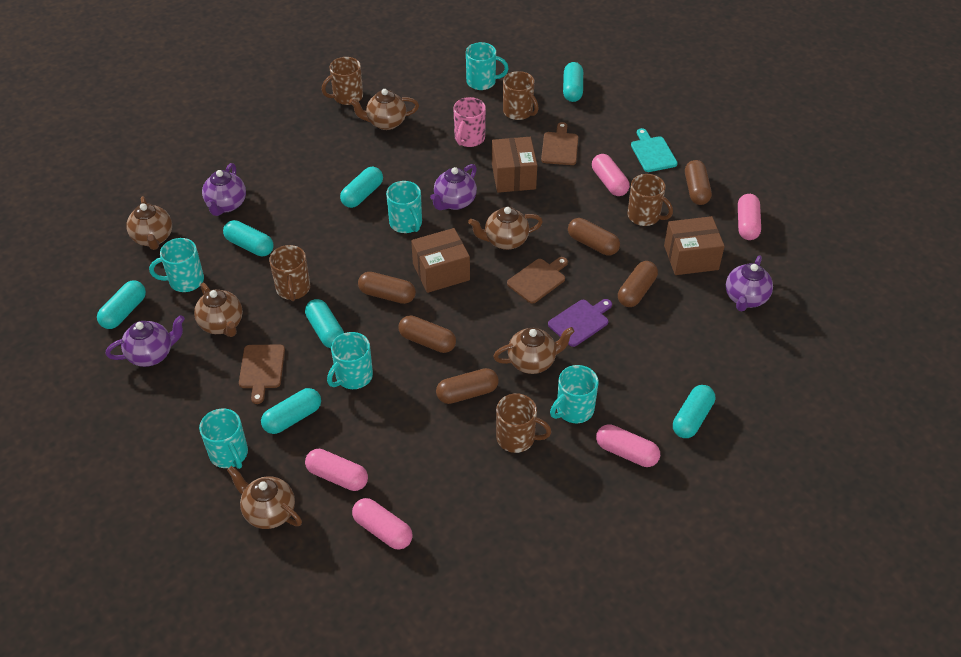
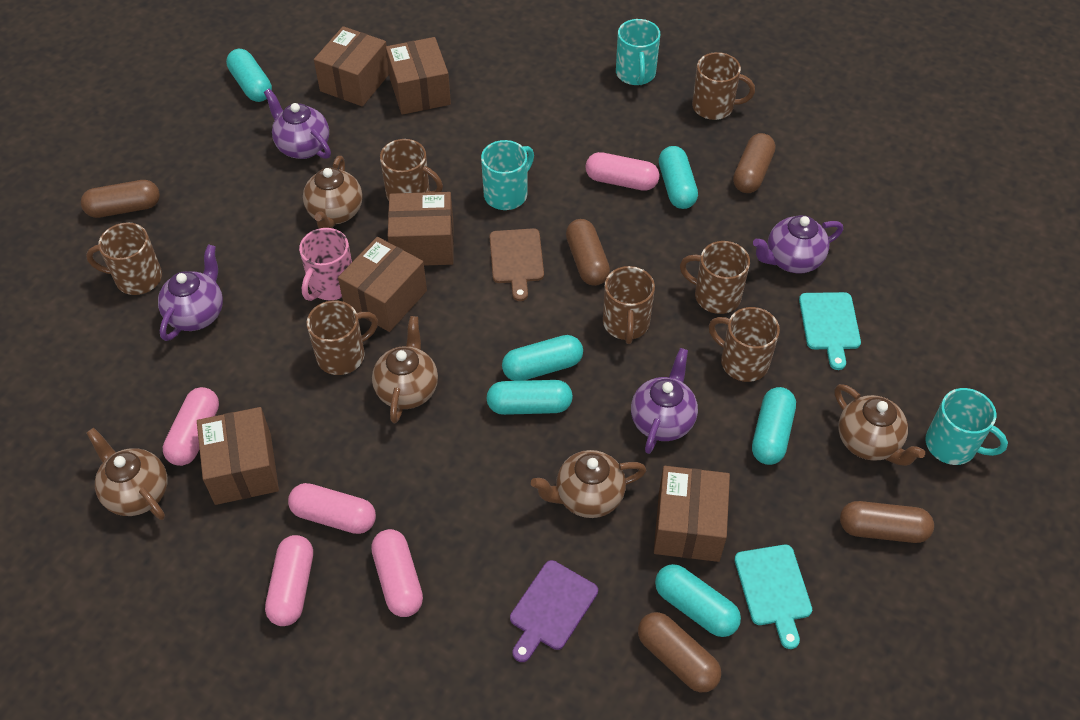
brown box: 3 -> 6
brown capsule: 6 -> 5
brown cutting board: 3 -> 1
brown mug: 5 -> 7
brown teapot: 6 -> 5
turquoise capsule: 7 -> 6
turquoise cutting board: 1 -> 2
turquoise mug: 6 -> 3

